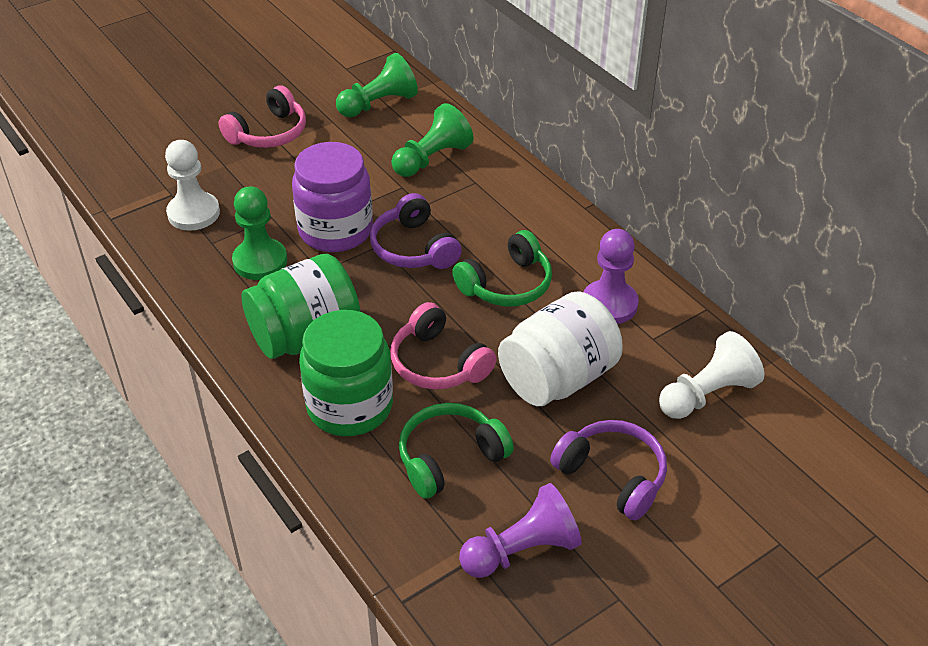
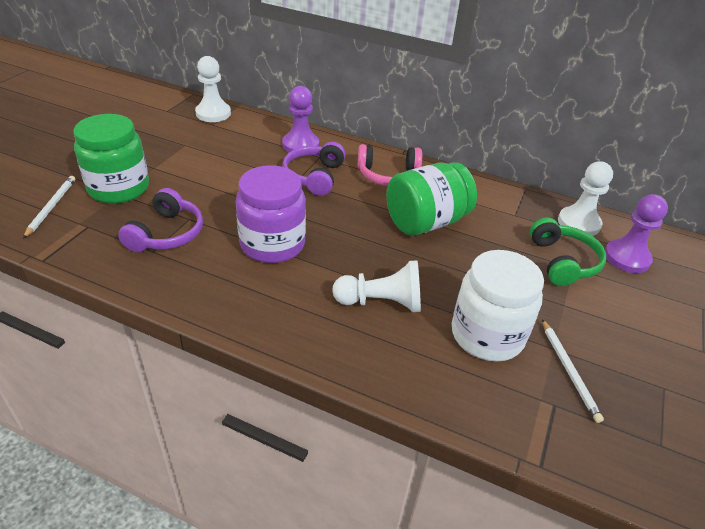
green headphones: 2 -> 1
green pawn: 3 -> 0
pink headphones: 2 -> 1
white pawn: 2 -> 3
white pencil: 0 -> 2

